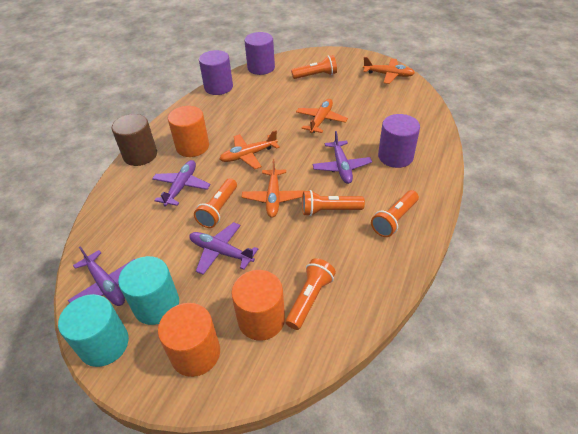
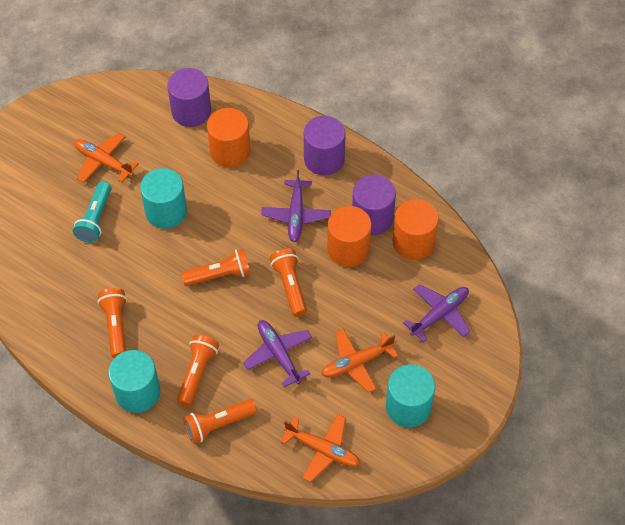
brown cylinder: 1 -> 0
orange plane: 4 -> 3
purple plane: 4 -> 3
turquoise cylinder: 2 -> 3
turquoise flashlight: 0 -> 1

